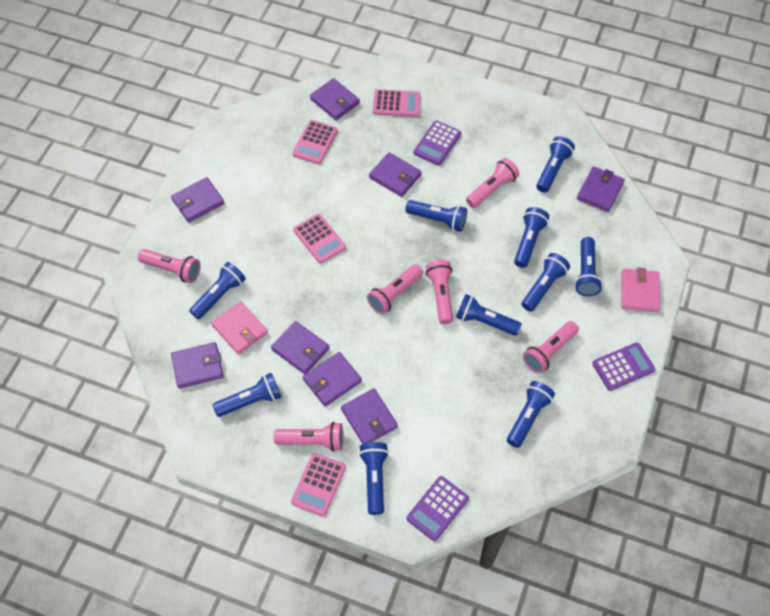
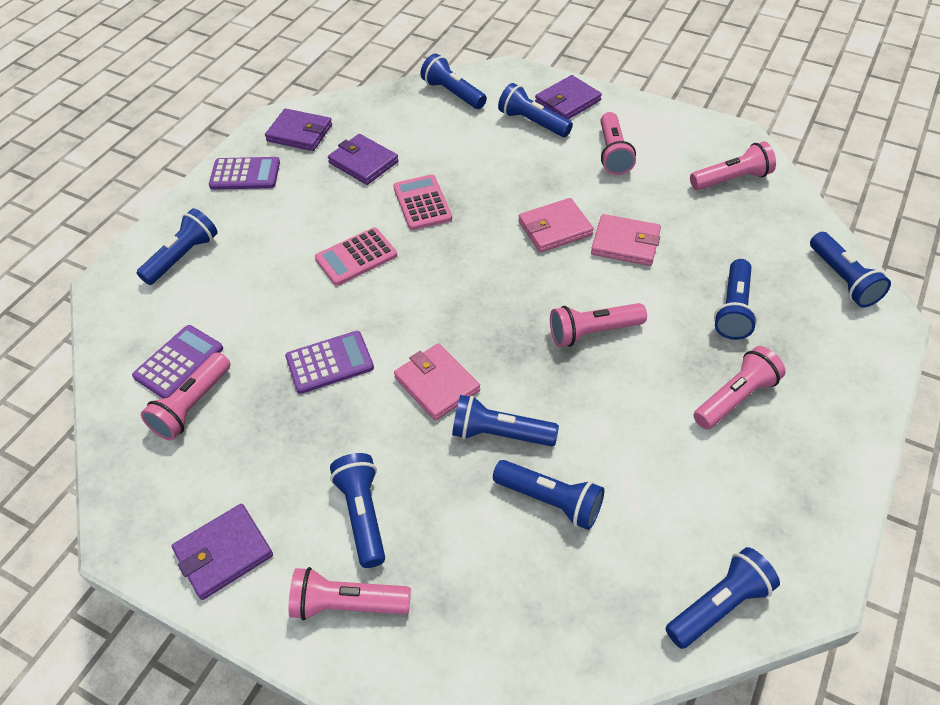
blue flashlight: 10 -> 9
pink calculator: 4 -> 2
pink wallet: 2 -> 3
purple wallet: 8 -> 4

